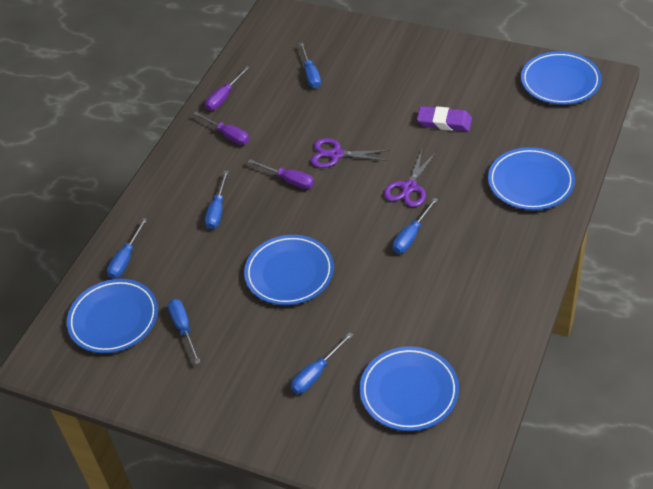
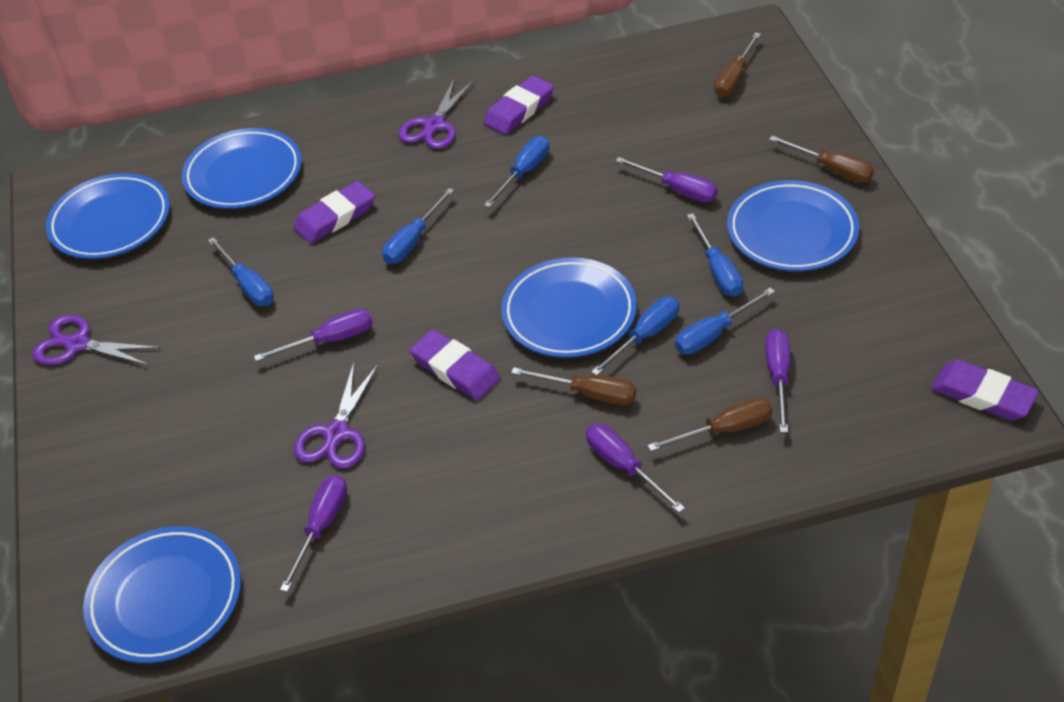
brown screwdriver: 0 -> 4
purple eraser: 1 -> 4
purple scissors: 2 -> 3
purple screwdriver: 3 -> 5

